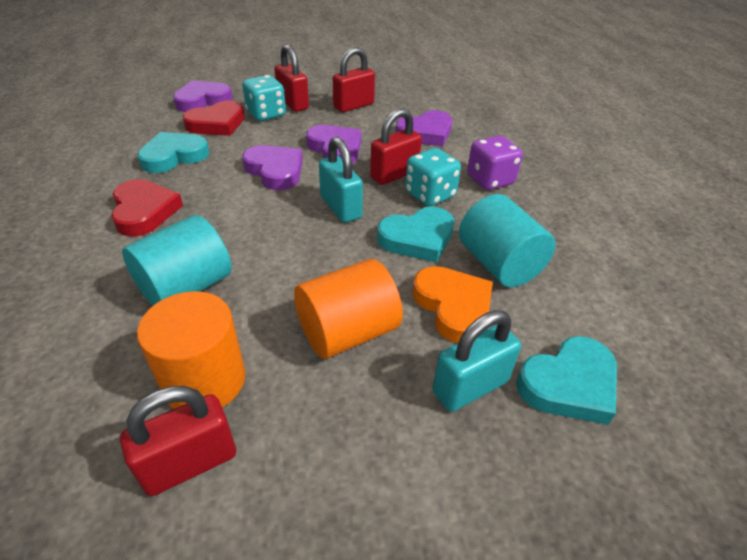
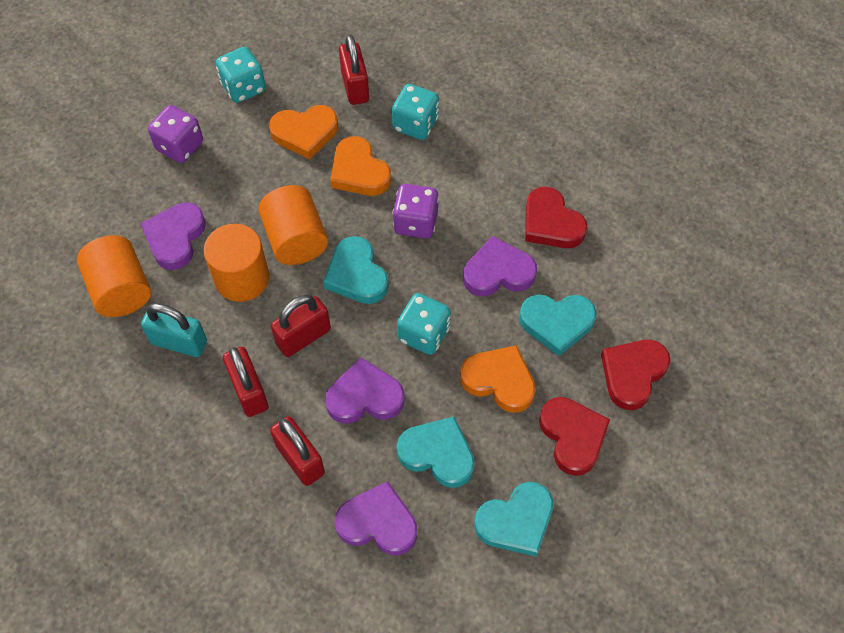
orange cylinder: 2 -> 3
orange heart: 1 -> 3
purple dice: 1 -> 2
red heart: 2 -> 3
turquoise cylinder: 2 -> 0
turquoise dice: 2 -> 3
turquoise heart: 3 -> 4
turquoise padlock: 2 -> 1

